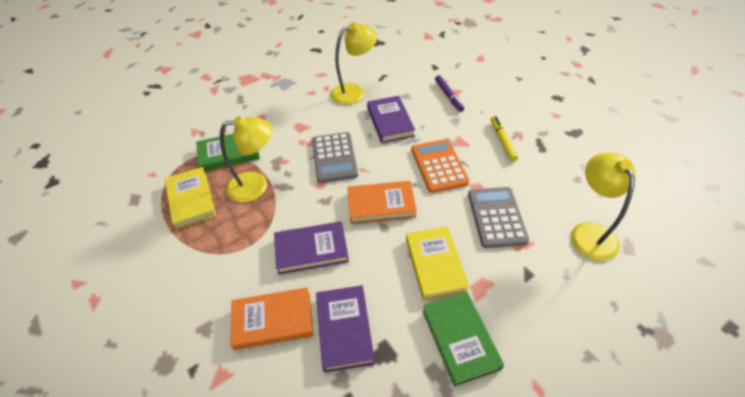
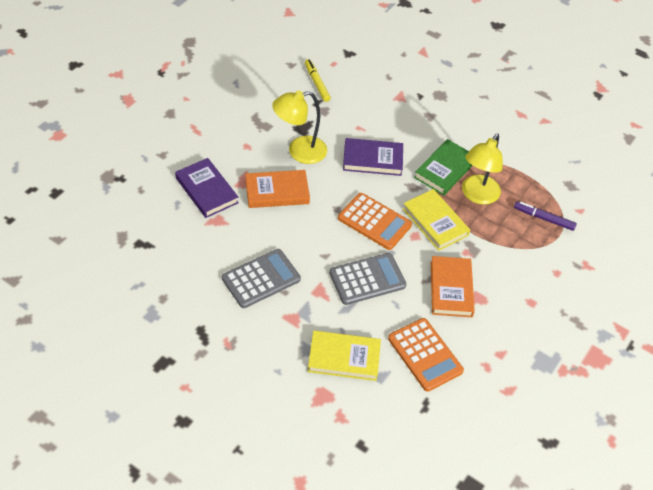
green book: 2 -> 1
orange calculator: 1 -> 2
purple book: 3 -> 2
yellow lamp: 3 -> 2

